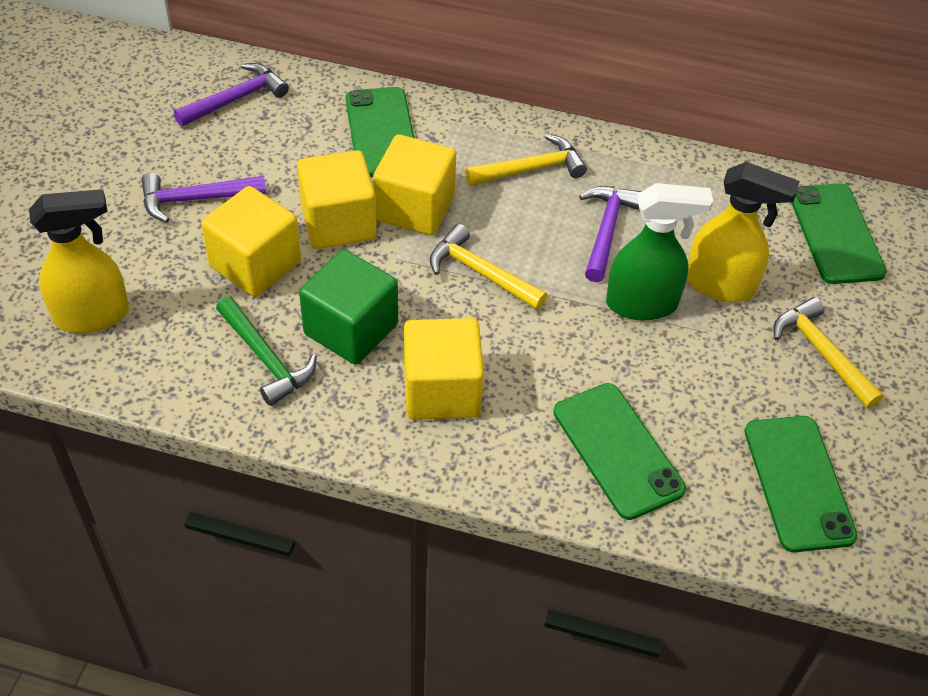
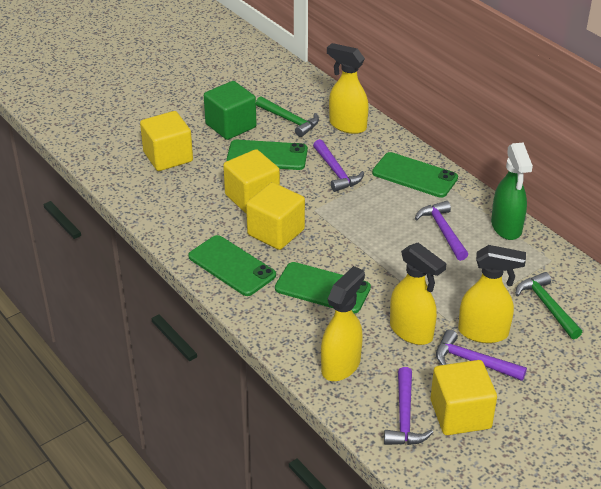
green hammer: 1 -> 2
purple hammer: 3 -> 4
yellow hammer: 3 -> 0
yellow spray bottle: 2 -> 4

